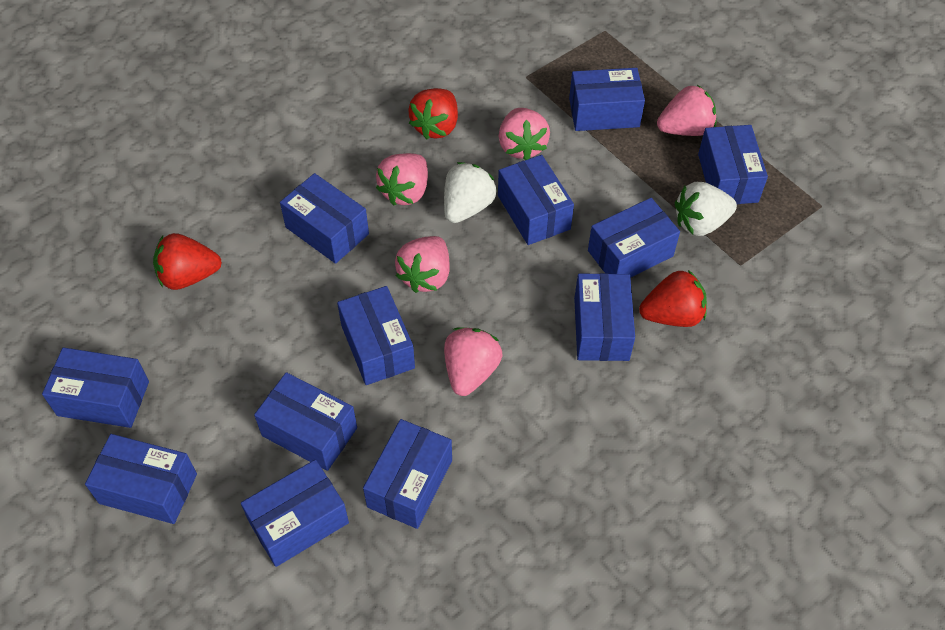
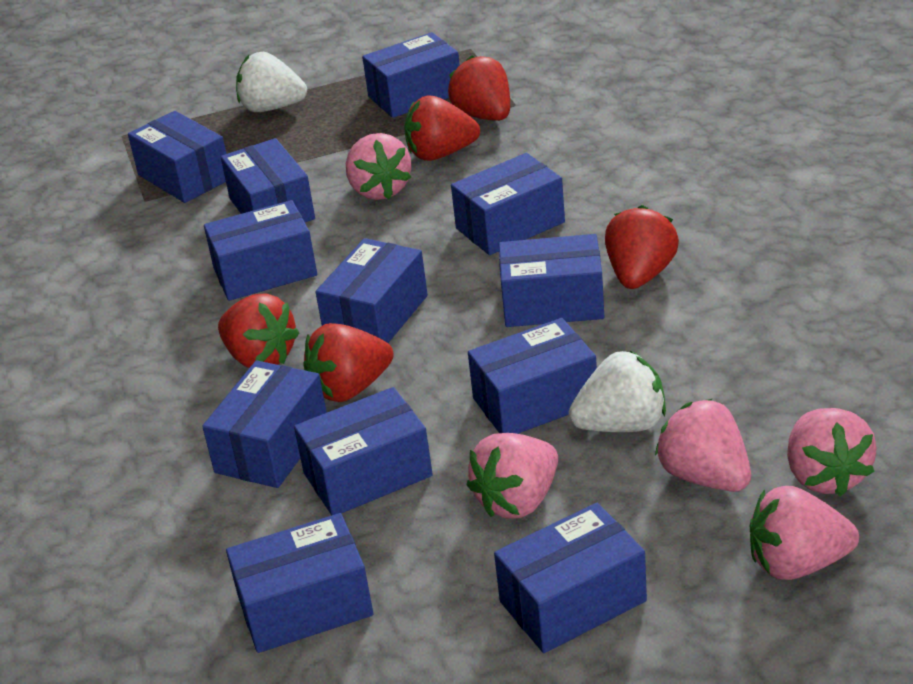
red strawberry: 3 -> 5

